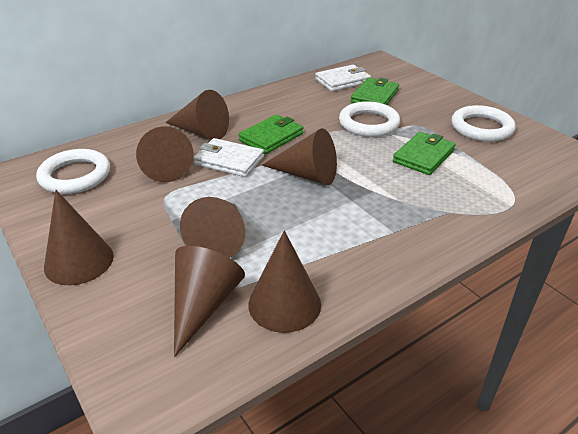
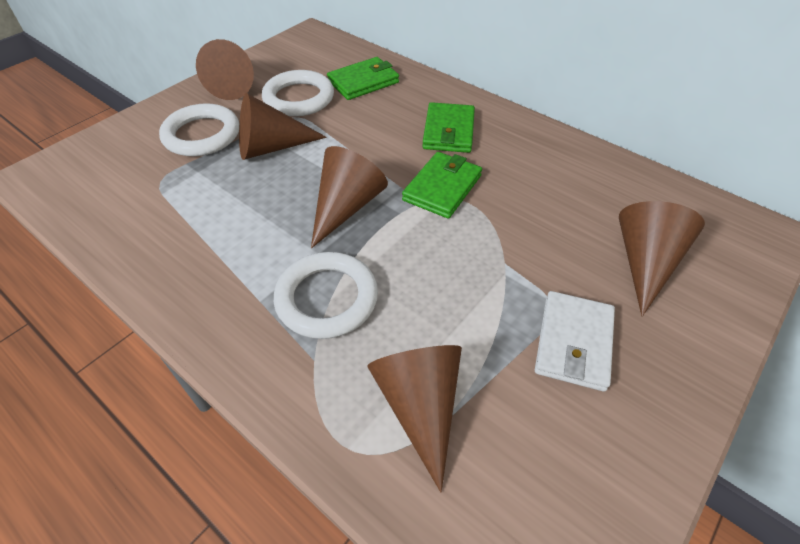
brown cone: 7 -> 5
white wallet: 2 -> 1

